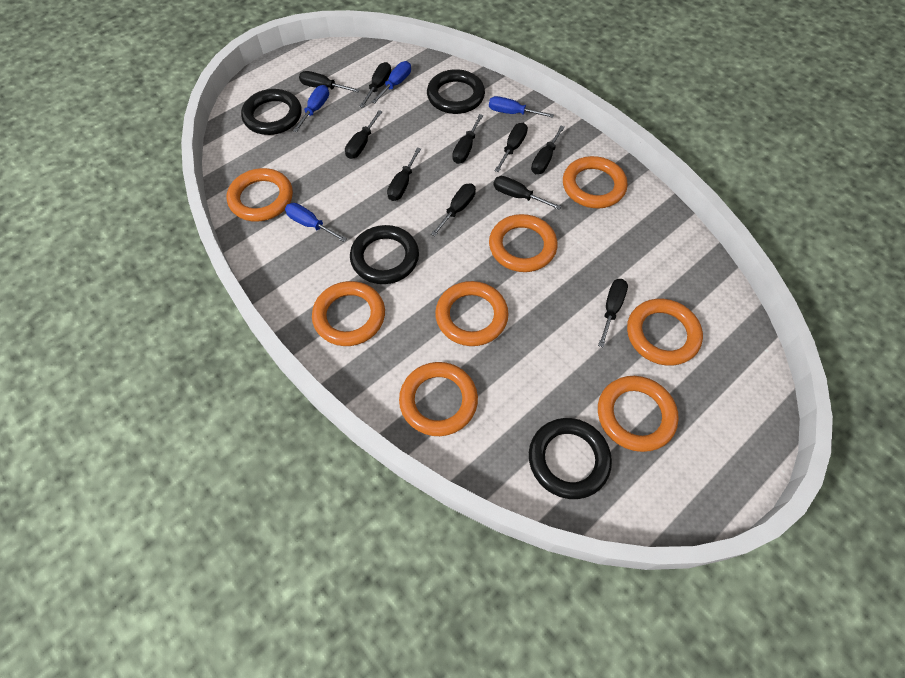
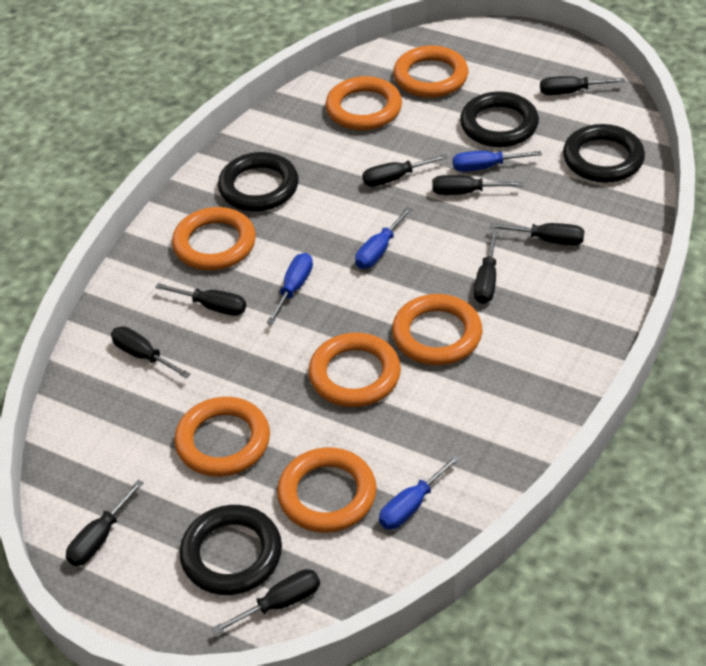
black screwdriver: 10 -> 9
orange ring: 8 -> 7

